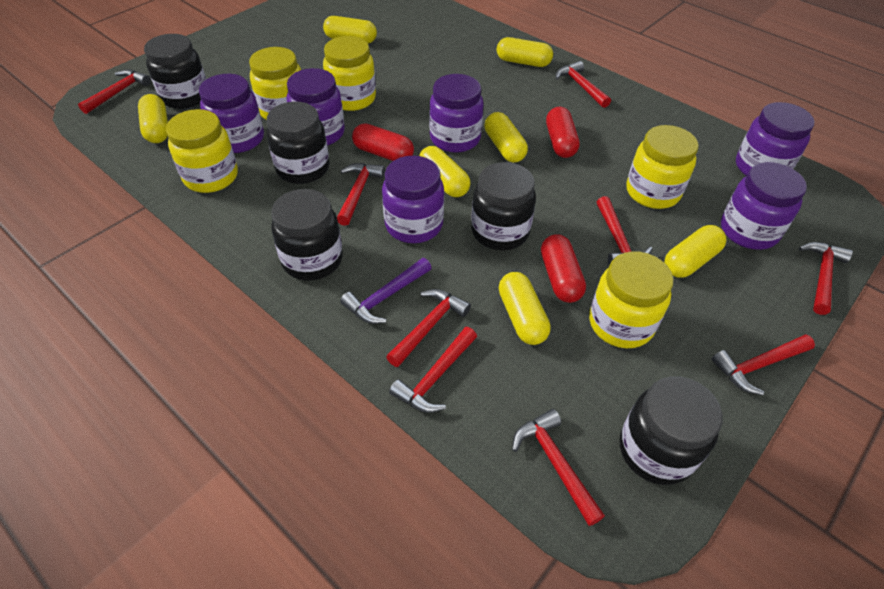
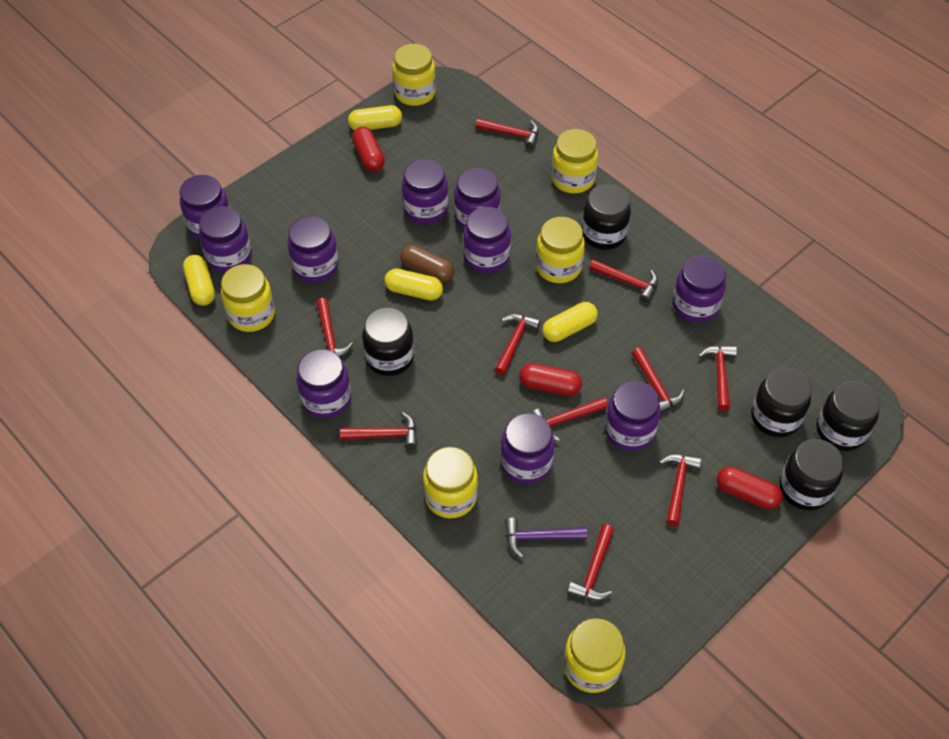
brown capsule: 0 -> 1
purple jar: 6 -> 10
red hammer: 9 -> 10
yellow capsule: 7 -> 4
yellow jar: 5 -> 6

